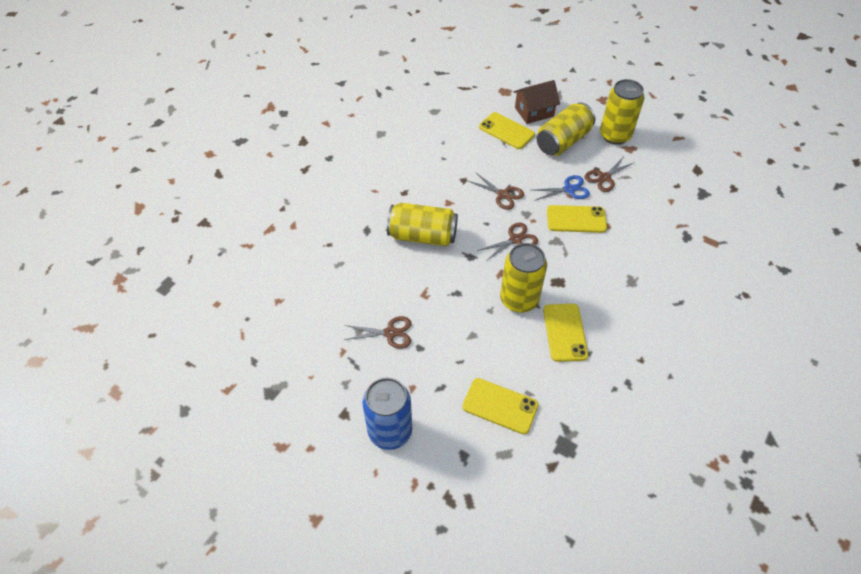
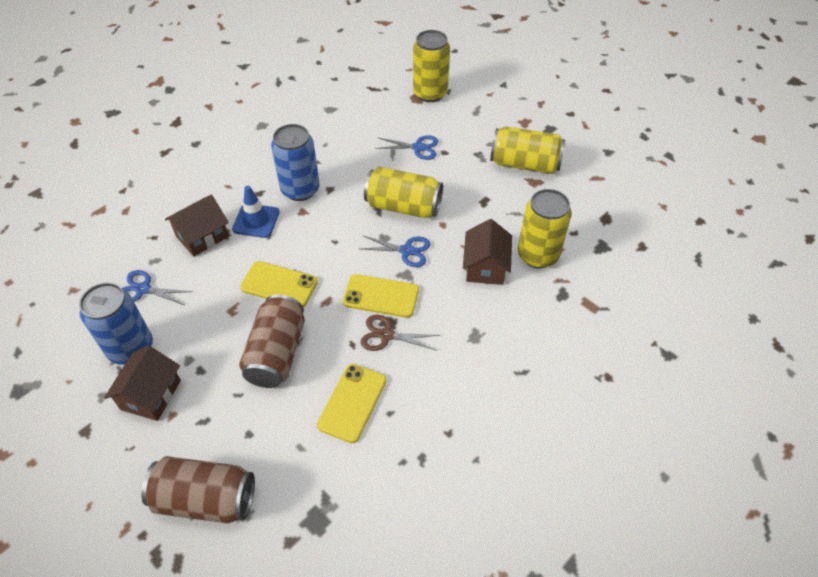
blue can: 1 -> 2
blue scissors: 1 -> 3
blue traffic cone: 0 -> 1
brown can: 0 -> 2
brown house: 1 -> 3
brown scissors: 4 -> 1
yellow phone: 4 -> 3

